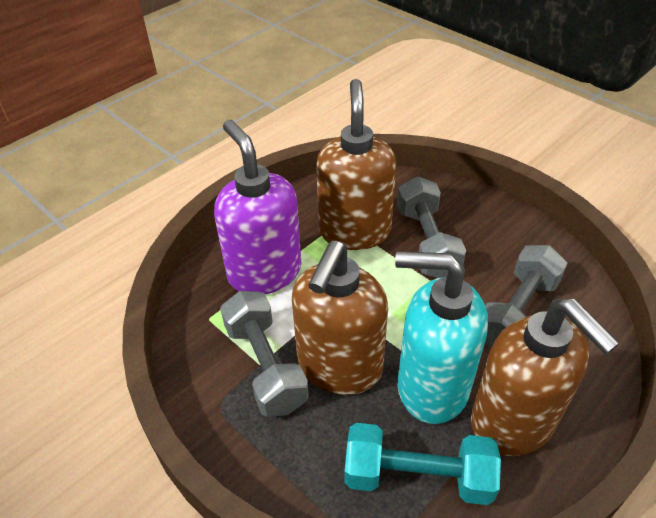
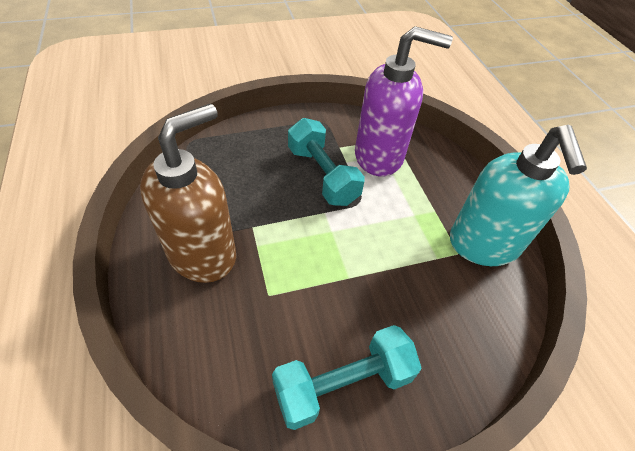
brown soap dispenser: 3 -> 1
grey dumbbell: 3 -> 0
turquoise dumbbell: 1 -> 2

